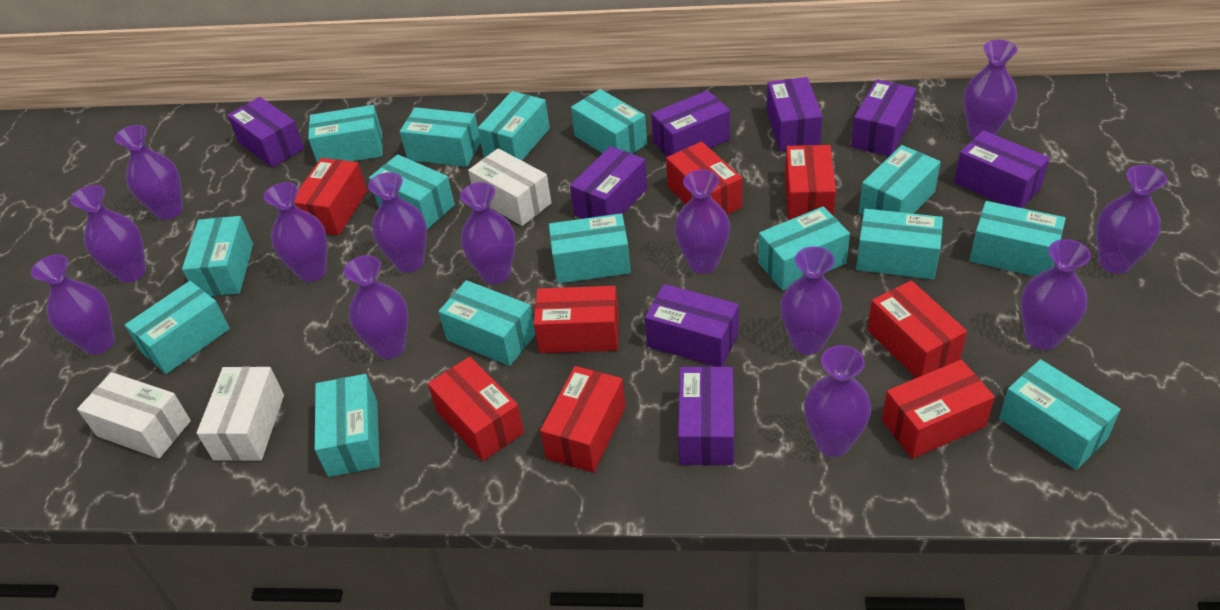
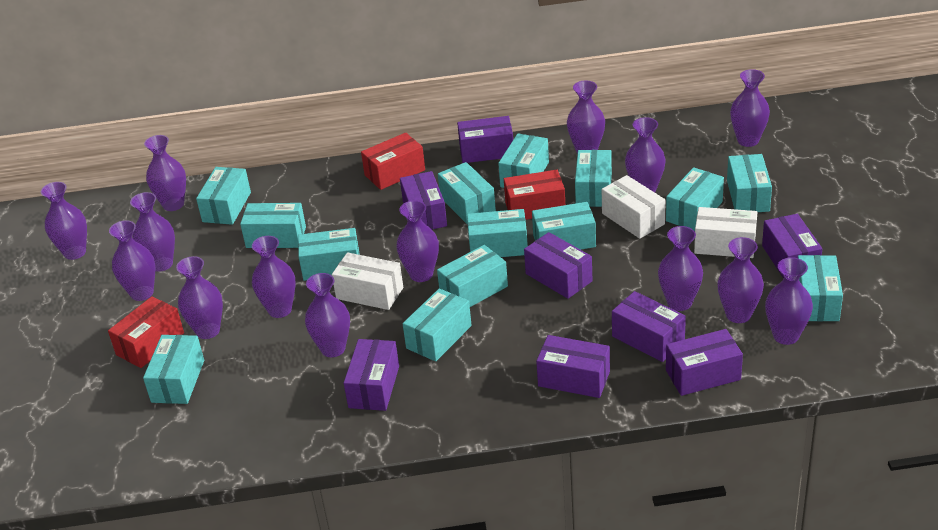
purple vase: 13 -> 14
red box: 8 -> 3
turquoise box: 15 -> 14

